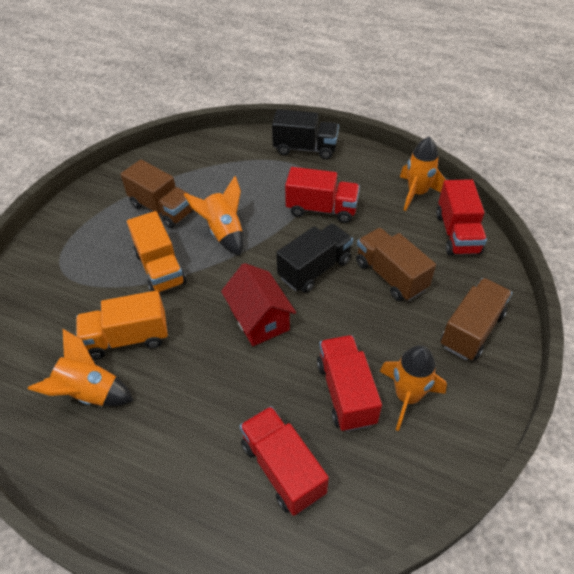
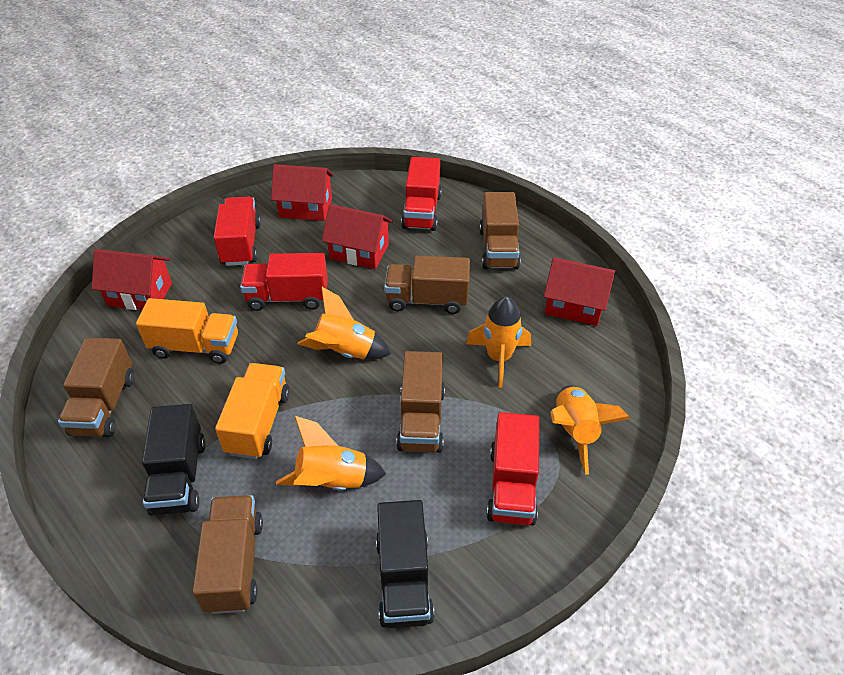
brown truck: 3 -> 5
red house: 1 -> 4

